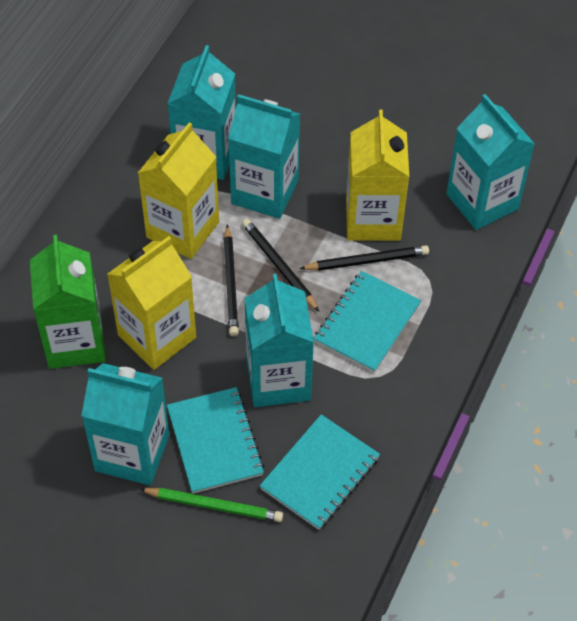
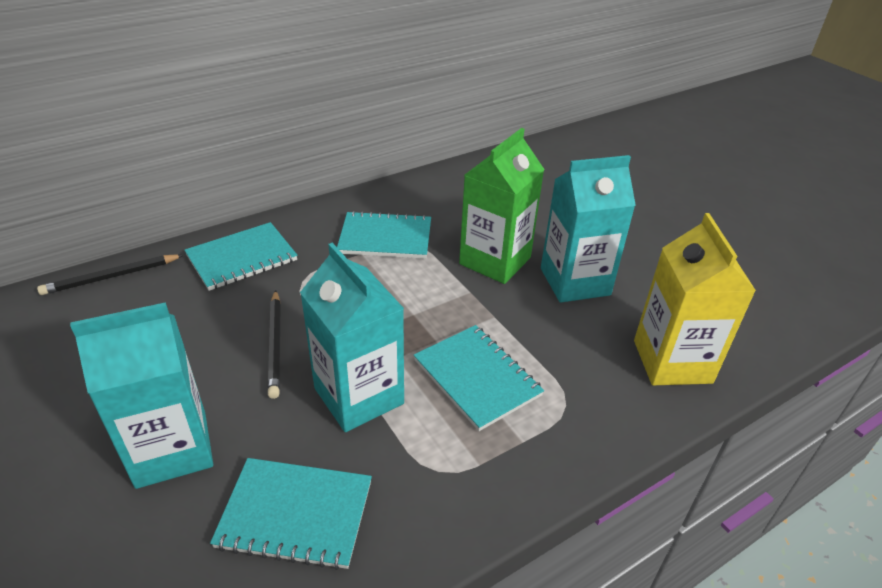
black pencil: 3 -> 2
green pencil: 1 -> 0
turquoise carton: 5 -> 3
turquoise notebook: 3 -> 4
yellow carton: 3 -> 1

